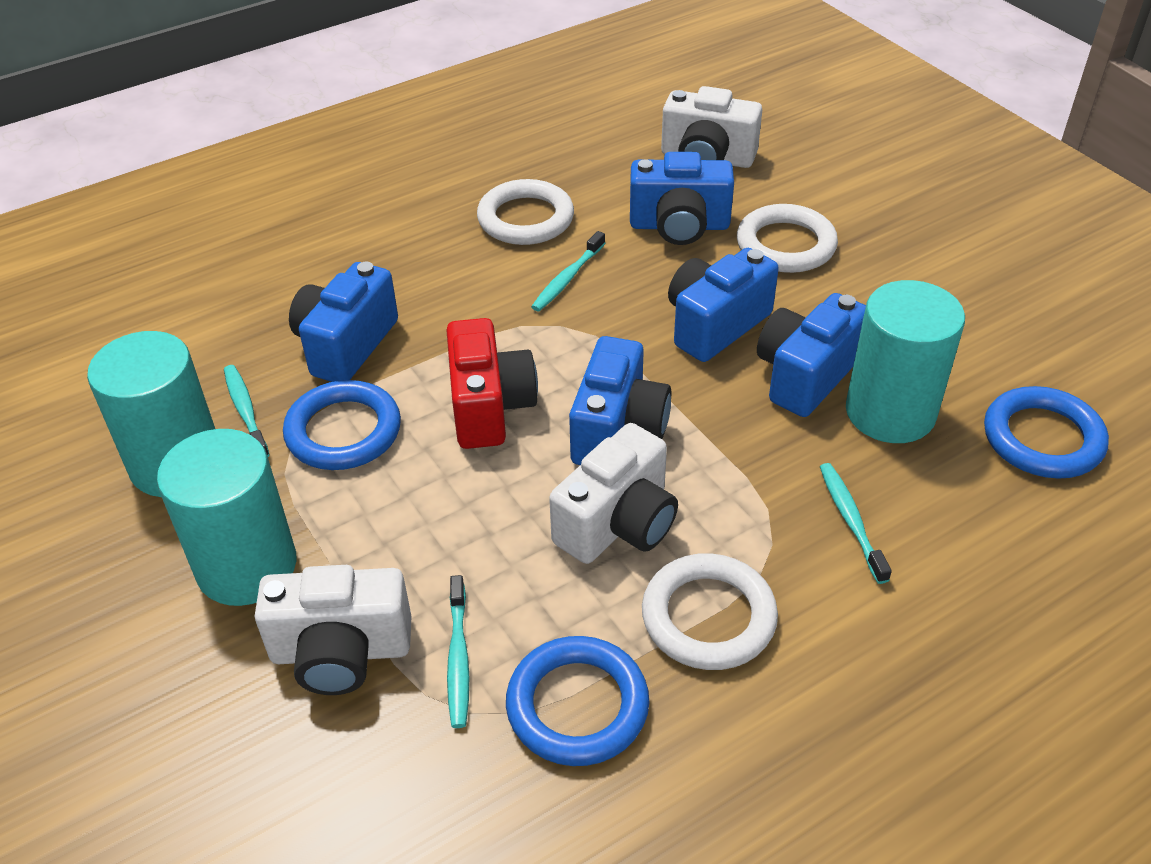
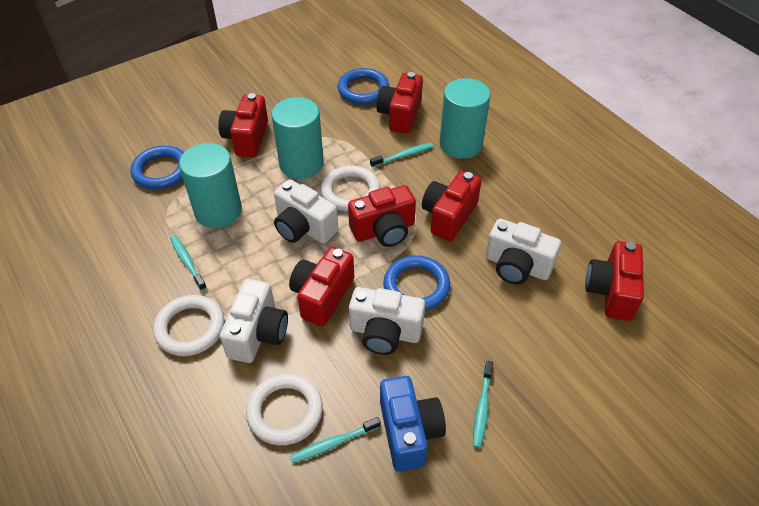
blue camera: 5 -> 1
red camera: 1 -> 6
white camera: 3 -> 4

